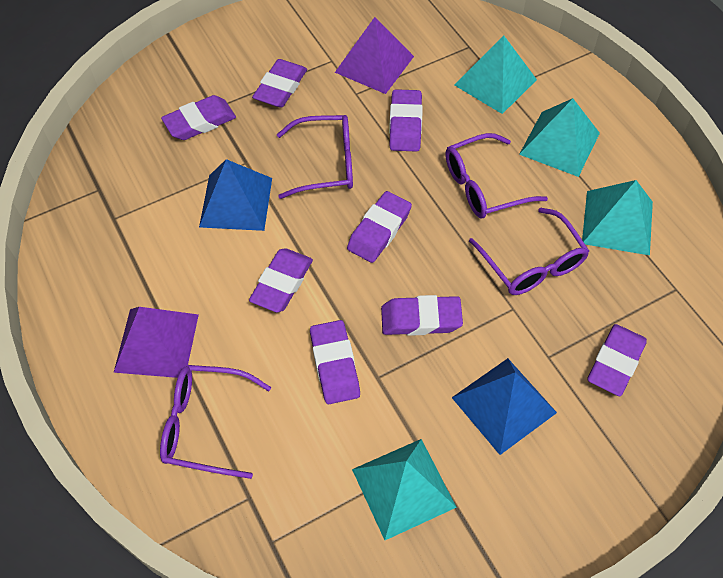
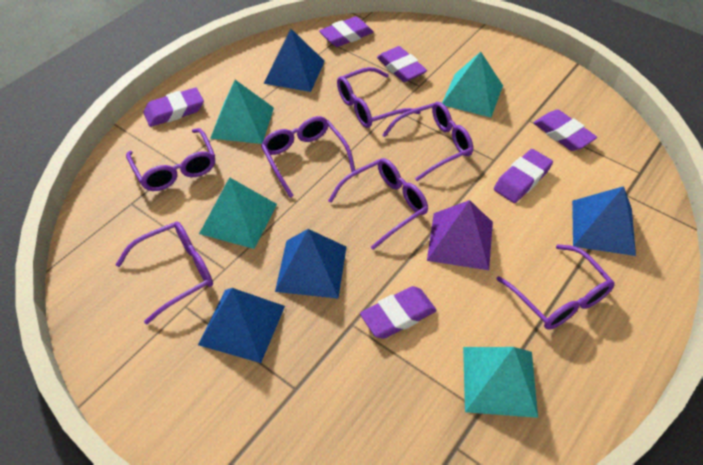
blue pyramid: 2 -> 4
purple eraser: 8 -> 6
purple glasses: 4 -> 7
purple pyramid: 2 -> 1

